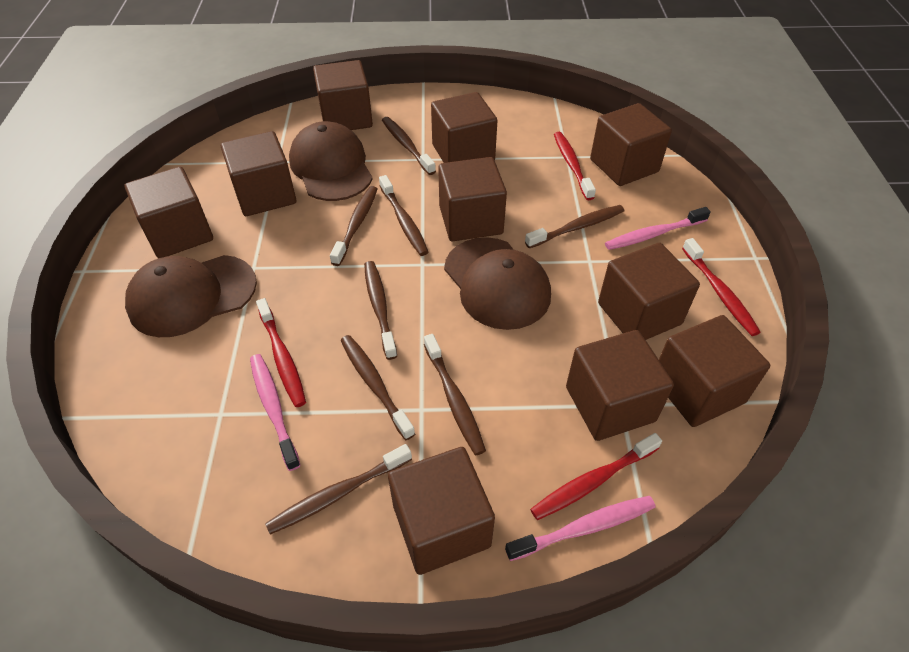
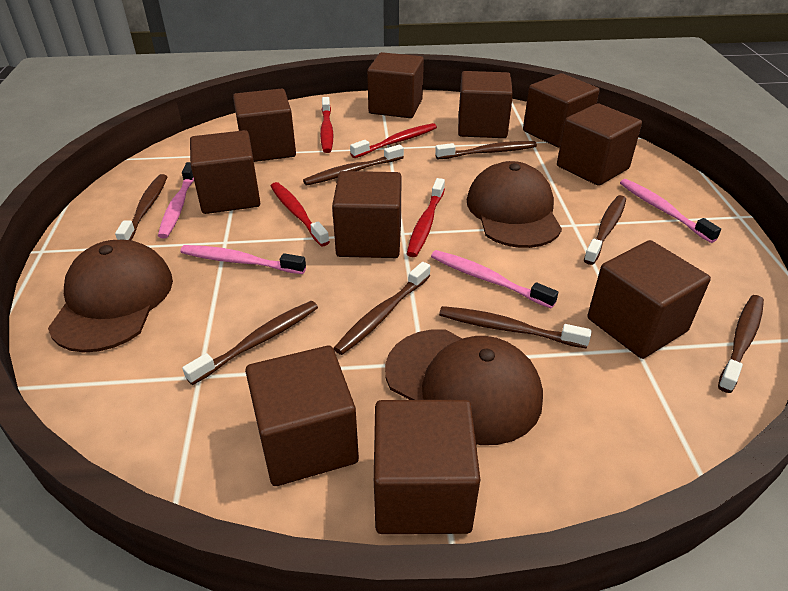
pink toothbrush: 3 -> 4

